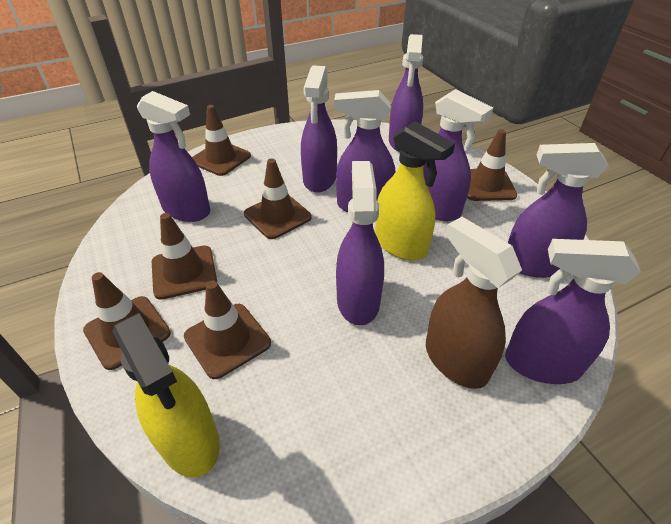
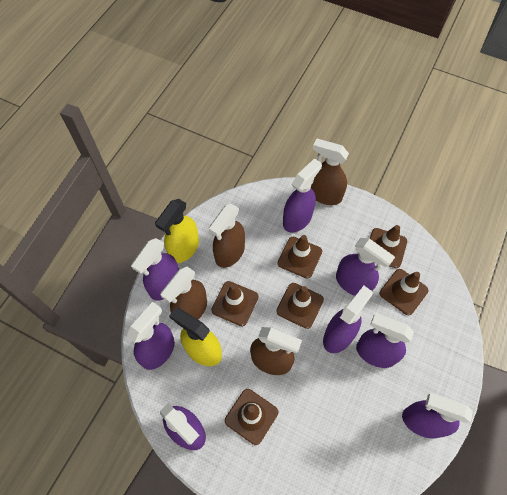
brown spray bottle: 1 -> 4

